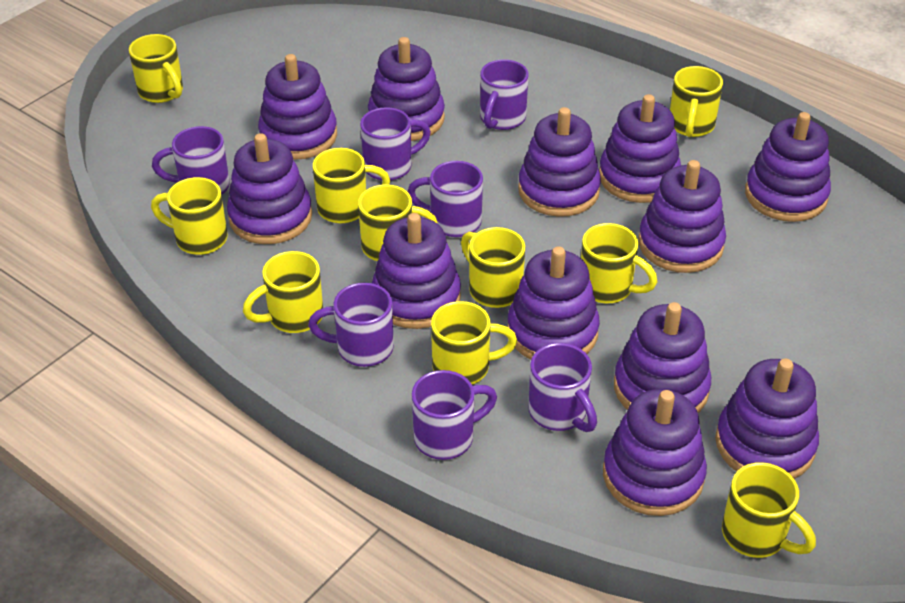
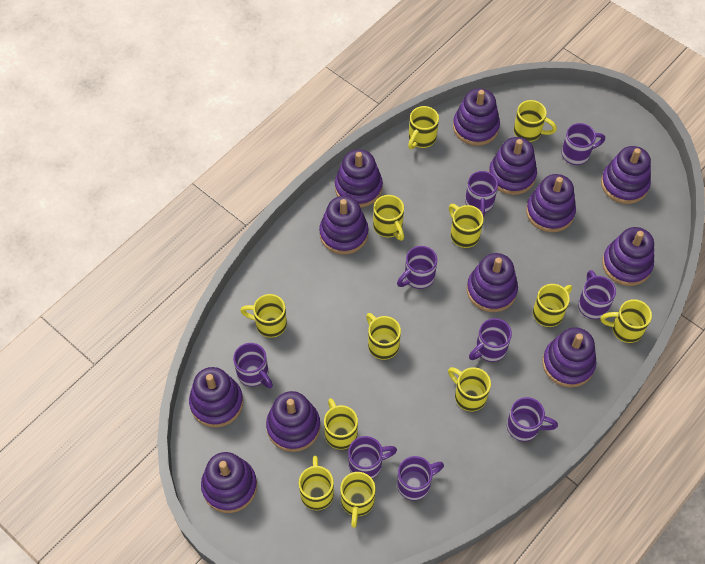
purple mug: 7 -> 9
yellow mug: 10 -> 12

